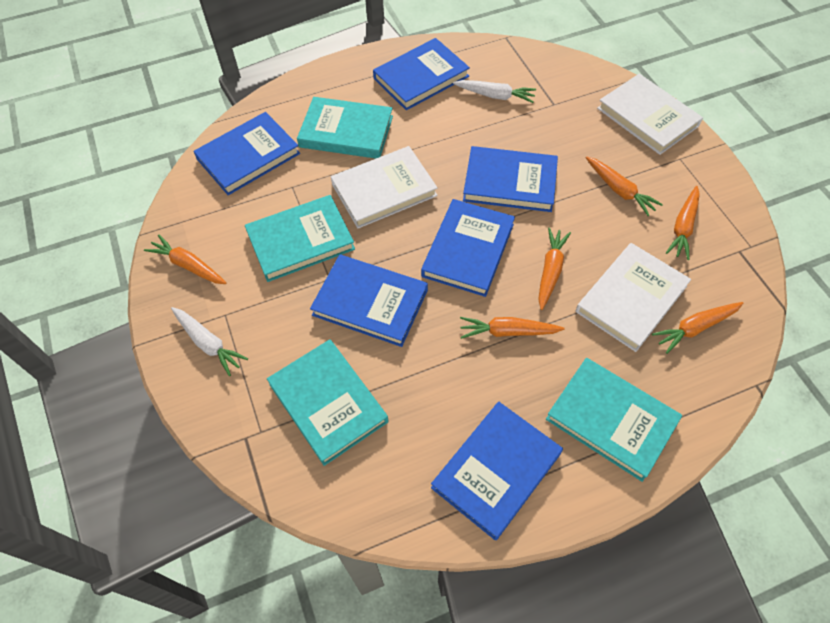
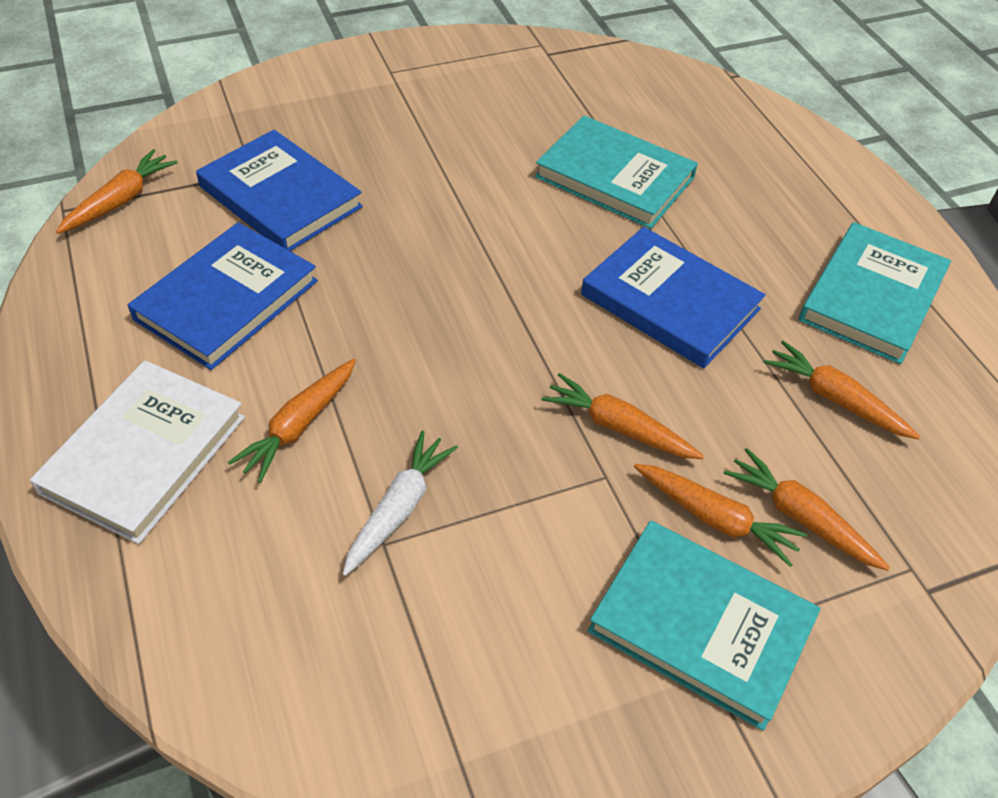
blue book: 6 -> 3
turquoise book: 4 -> 3
white book: 3 -> 1
white carrot: 2 -> 1

